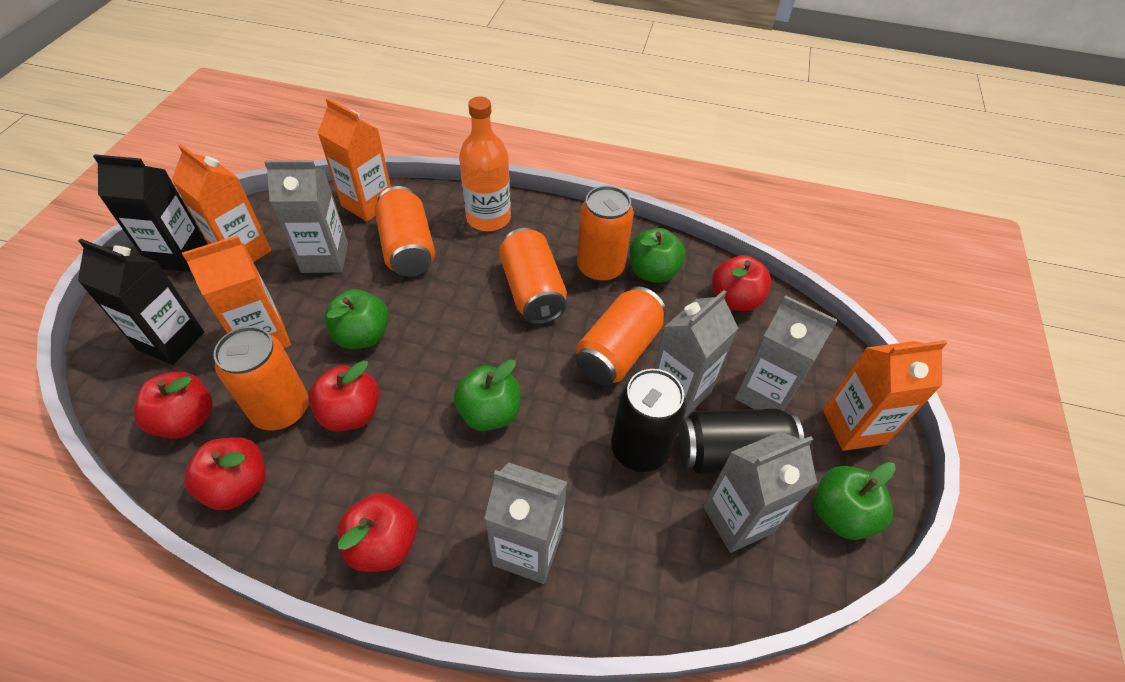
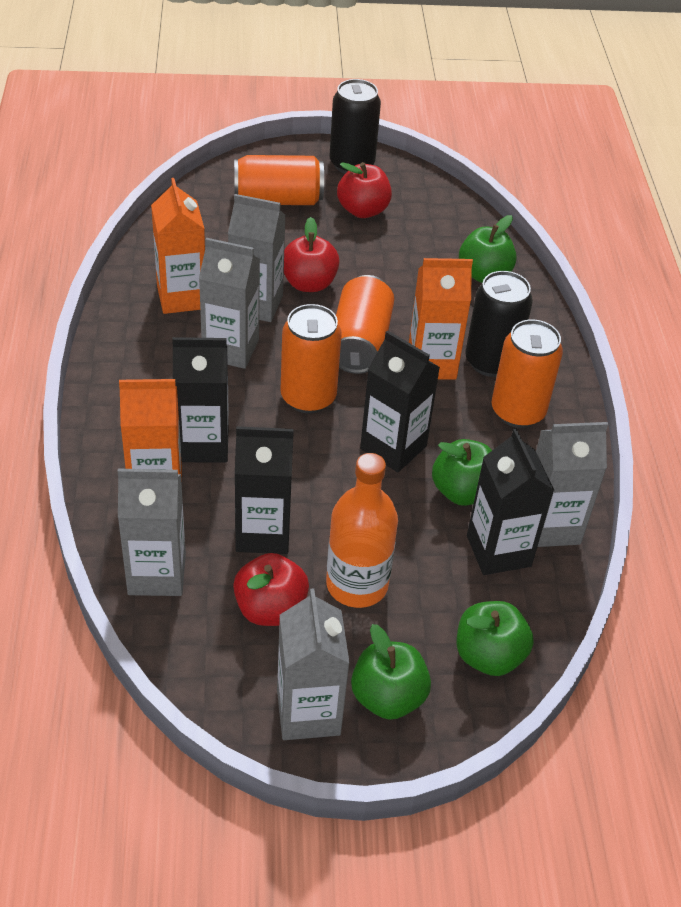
black carton: 2 -> 4
orange can: 5 -> 4
orange carton: 4 -> 3
red apple: 5 -> 3

